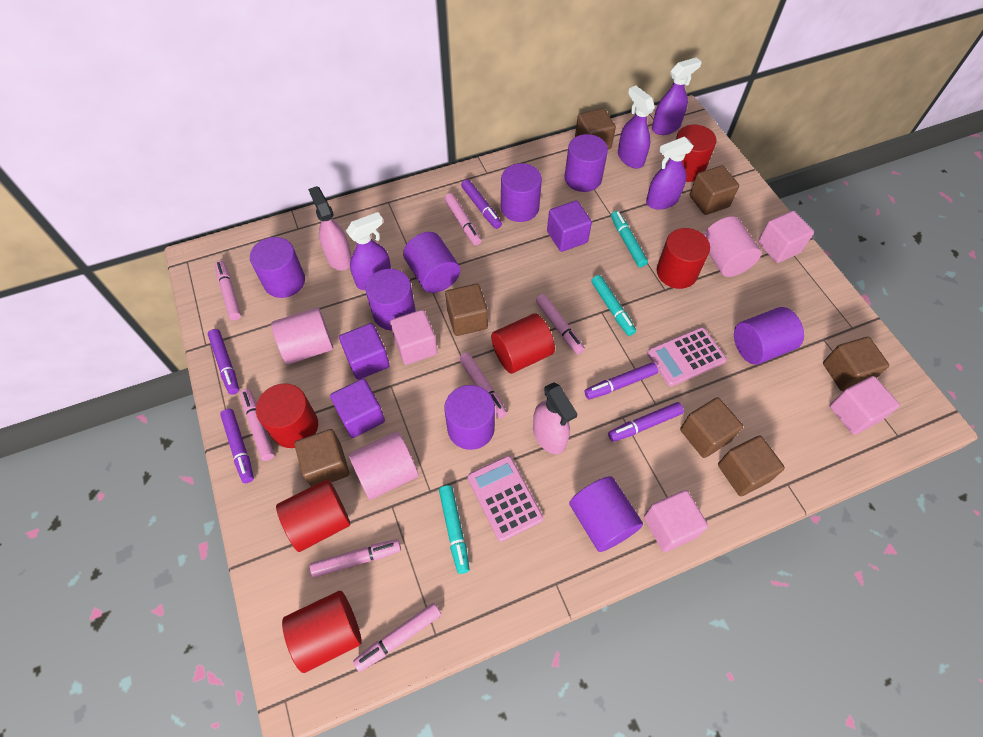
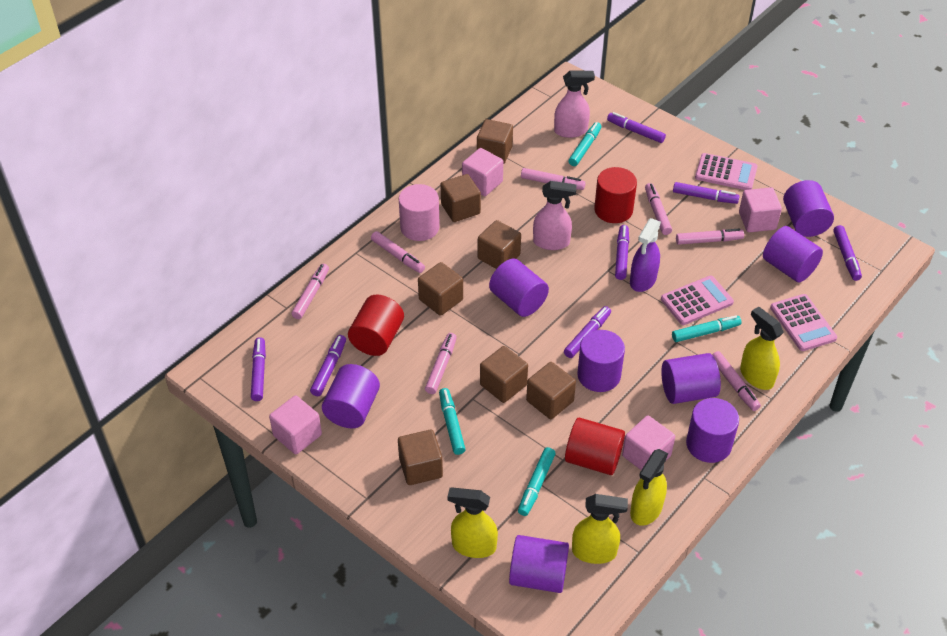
pink calculator: 2 -> 3
pink cylinder: 3 -> 1
purple cube: 3 -> 0
purple marker: 5 -> 7
purple spray bottle: 4 -> 1
red cylinder: 6 -> 3
turquoise marker: 3 -> 4
yellow spray bottle: 0 -> 4

